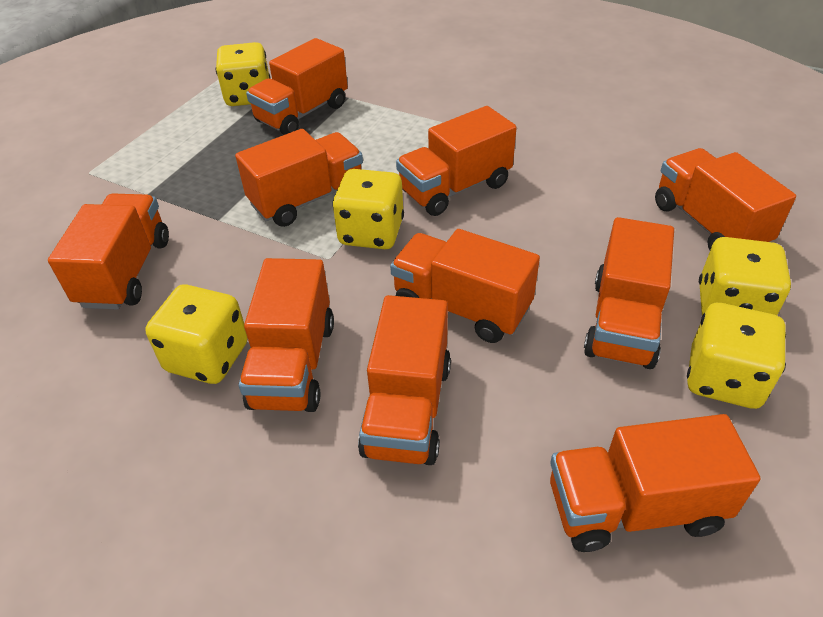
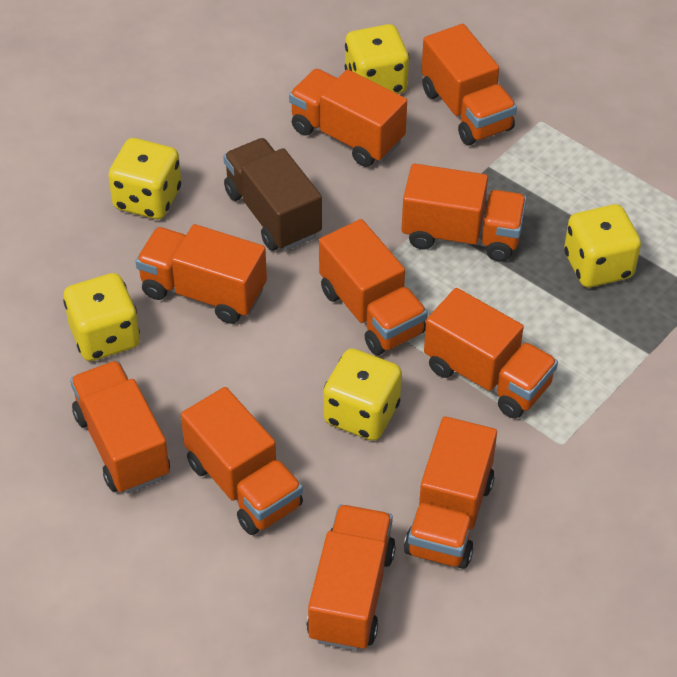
brown truck: 0 -> 1

